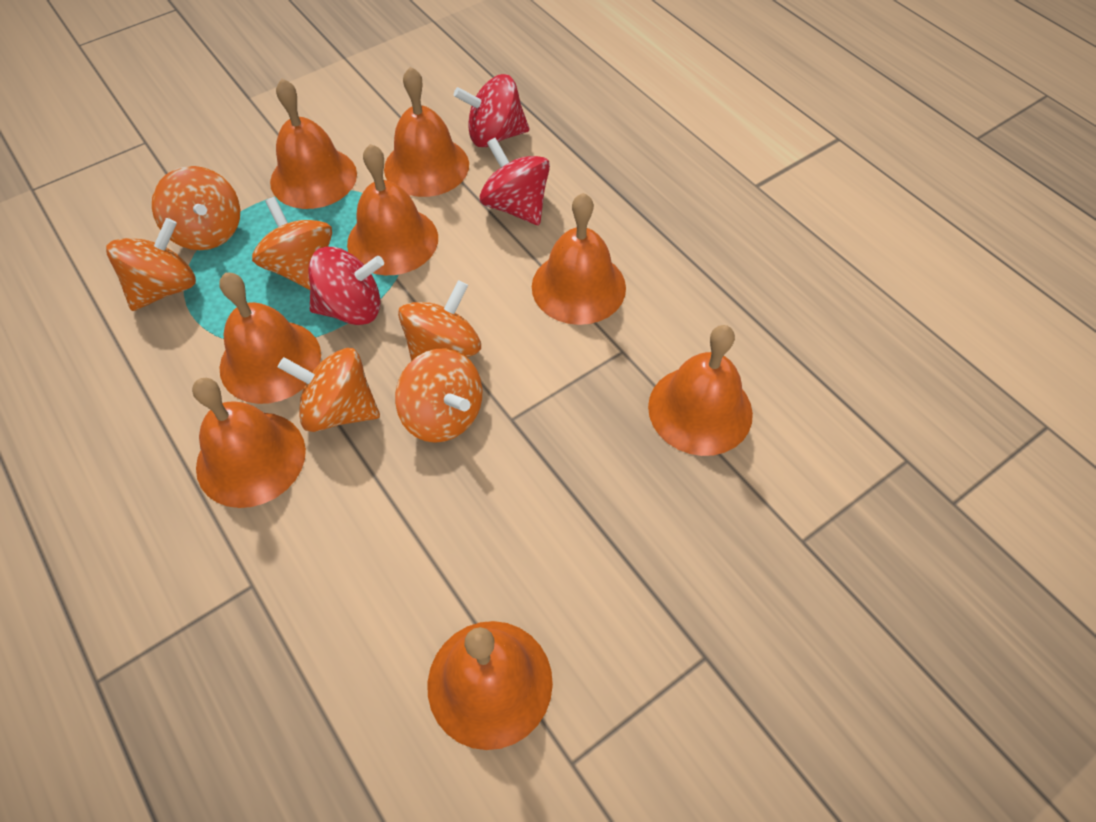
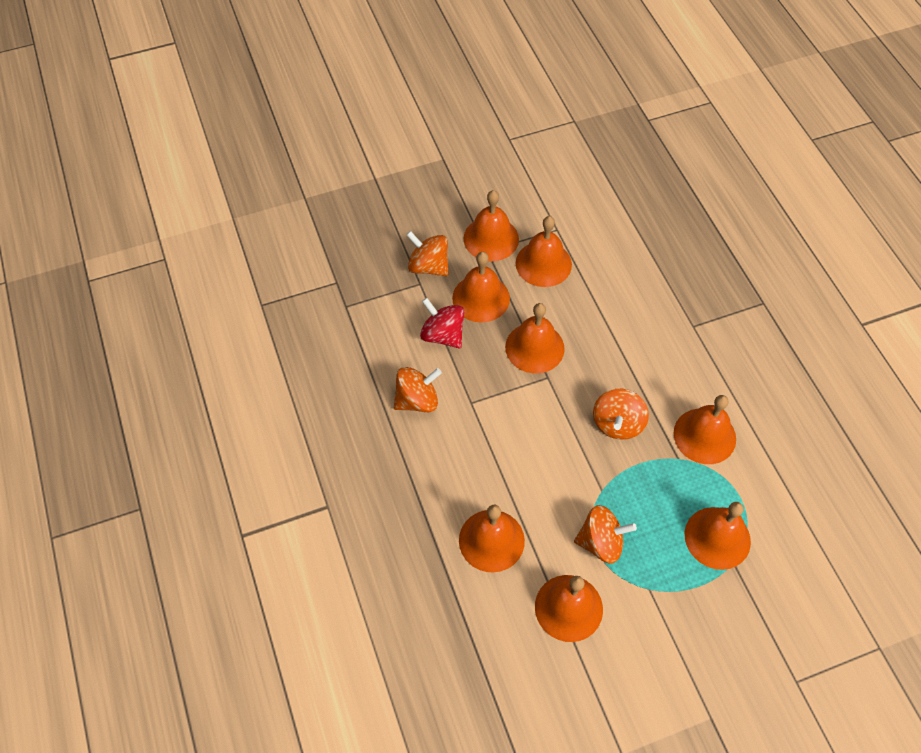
orange spinning top: 6 -> 4
red spinning top: 3 -> 1

